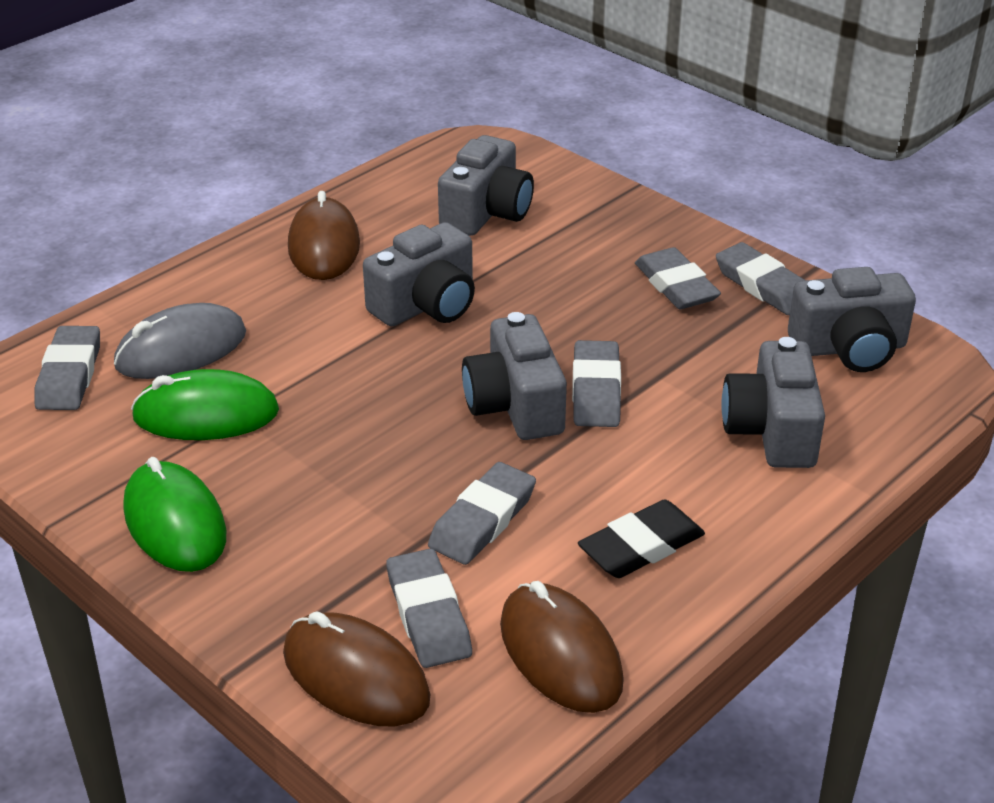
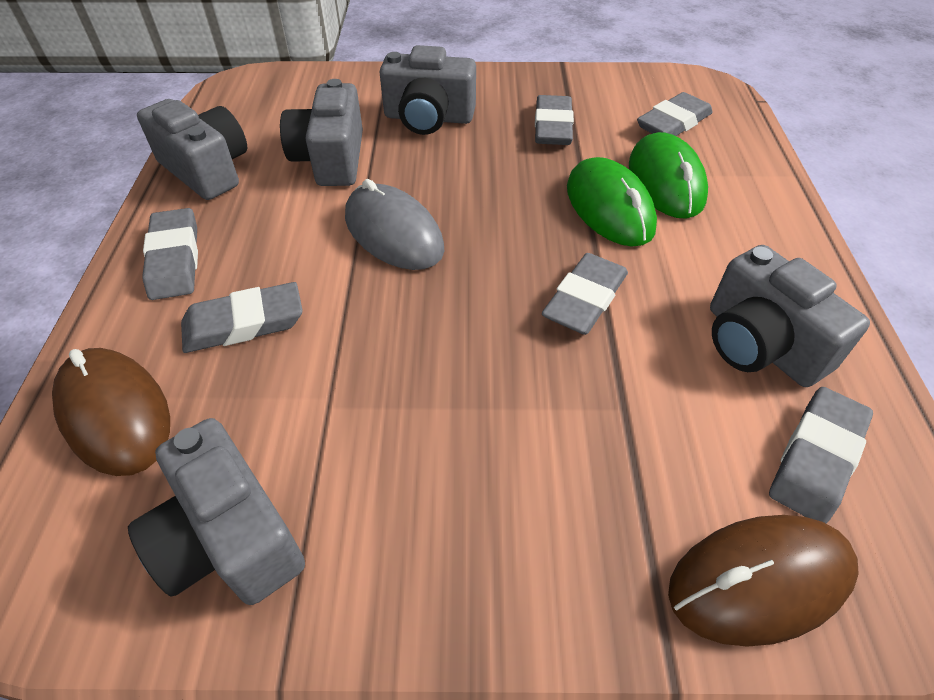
black eraser: 1 -> 0
brown mouse: 3 -> 2

